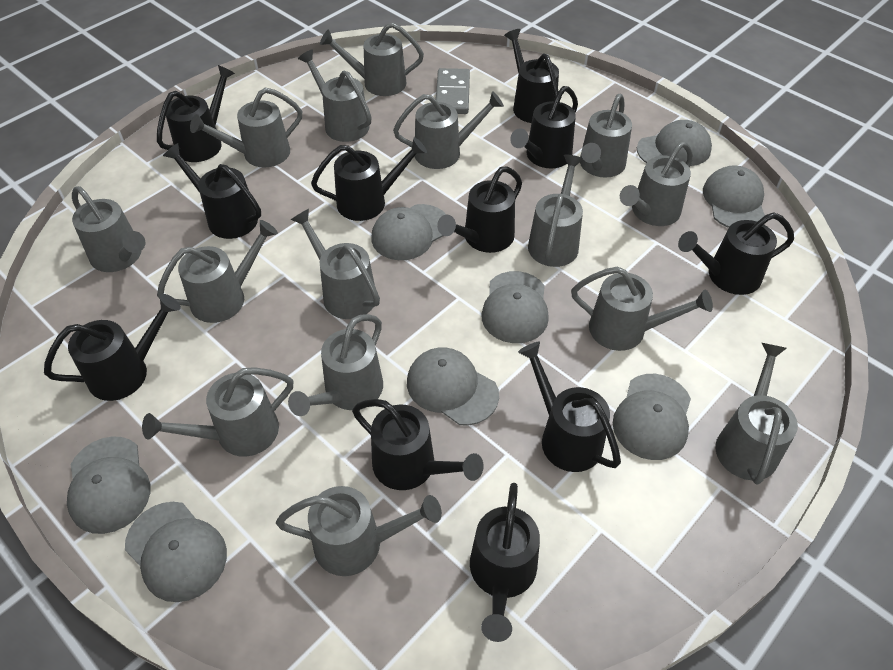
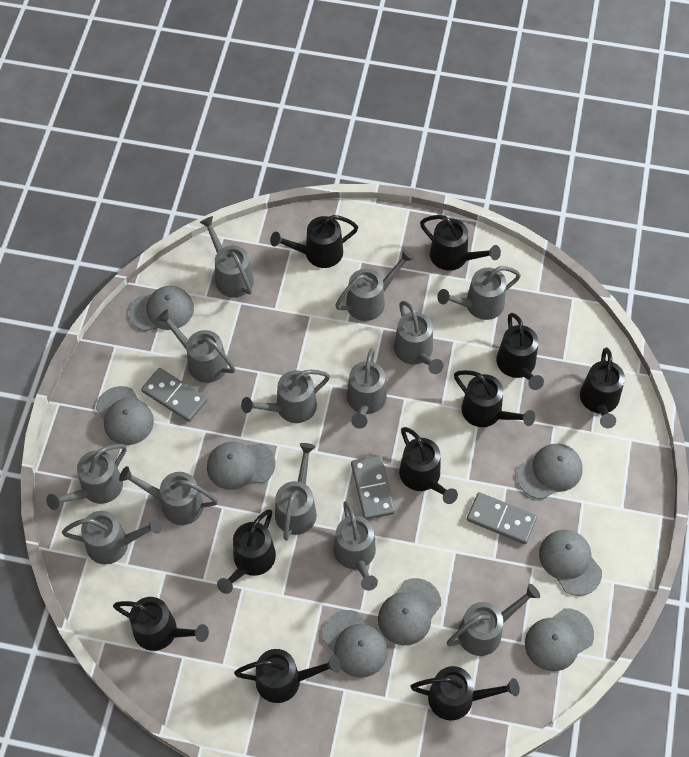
black watering can: 11 -> 10
grey domino: 1 -> 3
grey watering can: 15 -> 13

